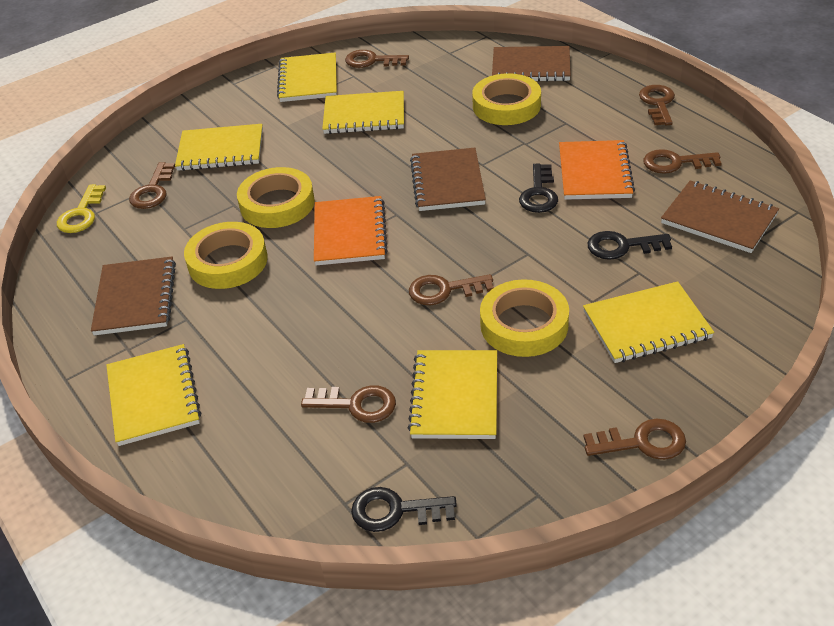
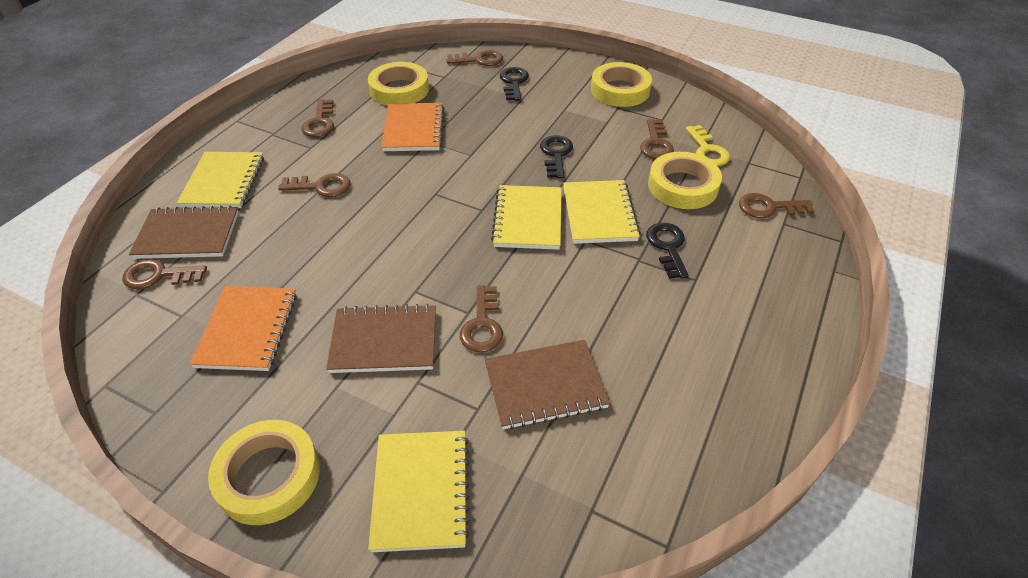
brown notebook: 4 -> 3
yellow notebook: 6 -> 4

